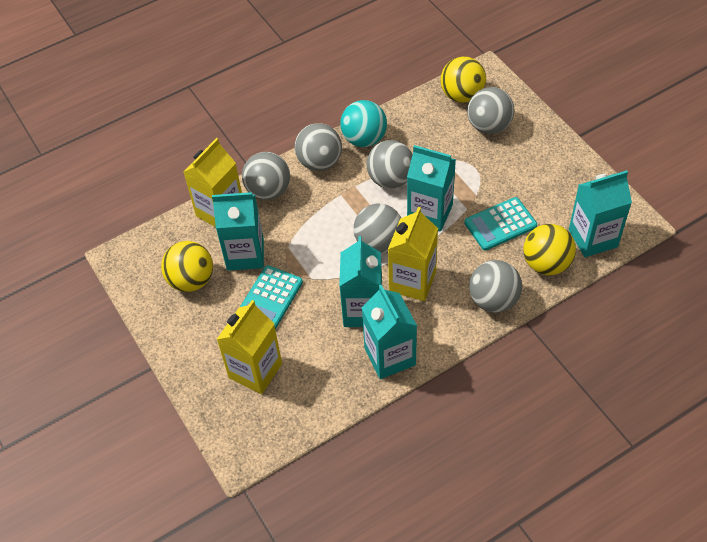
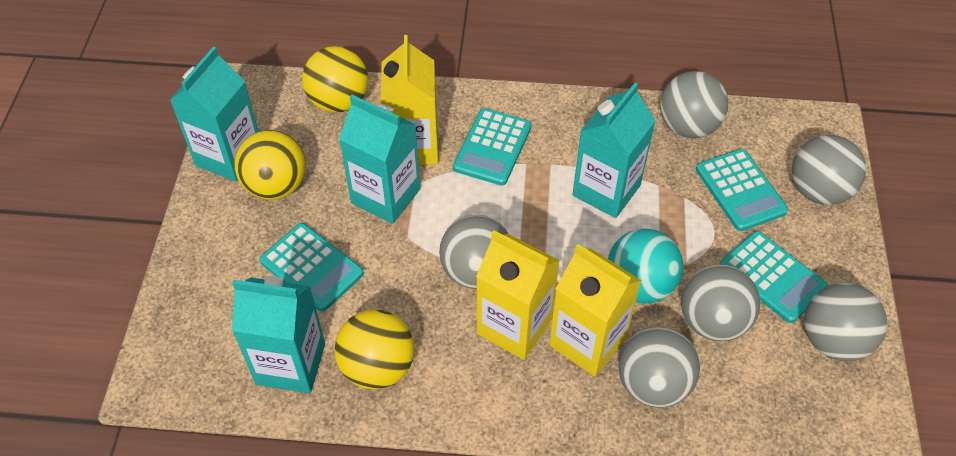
turquoise calculator: 2 -> 4
turquoise carton: 5 -> 4

